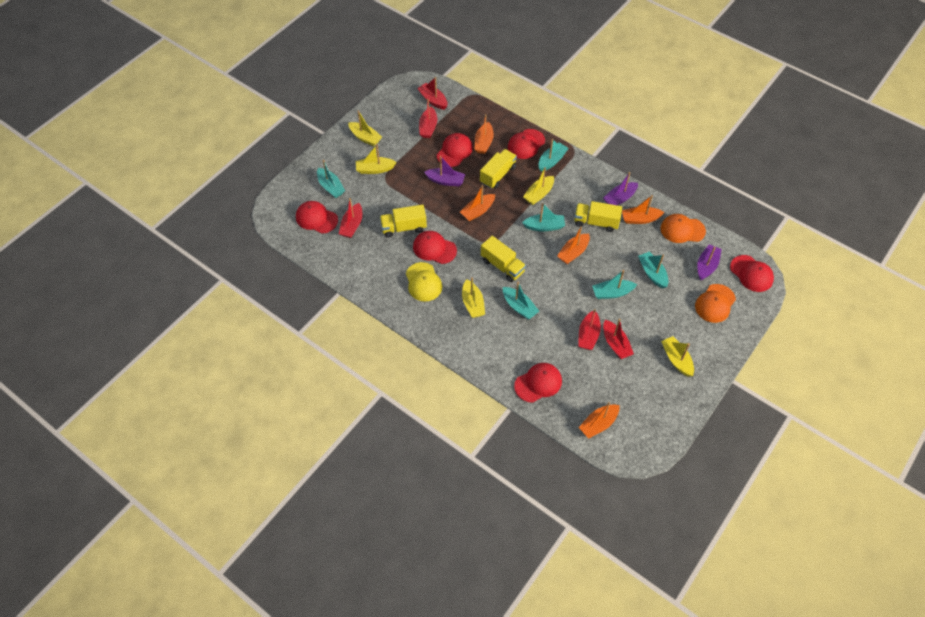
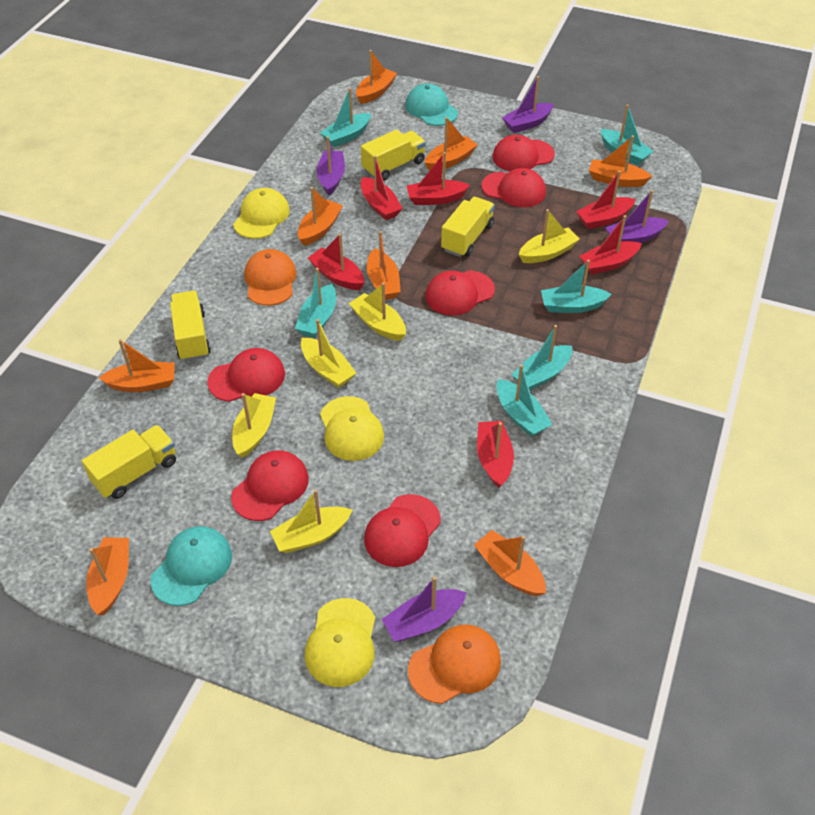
orange boat: 5 -> 8
purple boat: 3 -> 4
red boat: 5 -> 6
turquoise cap: 0 -> 2
yellow cap: 1 -> 3

